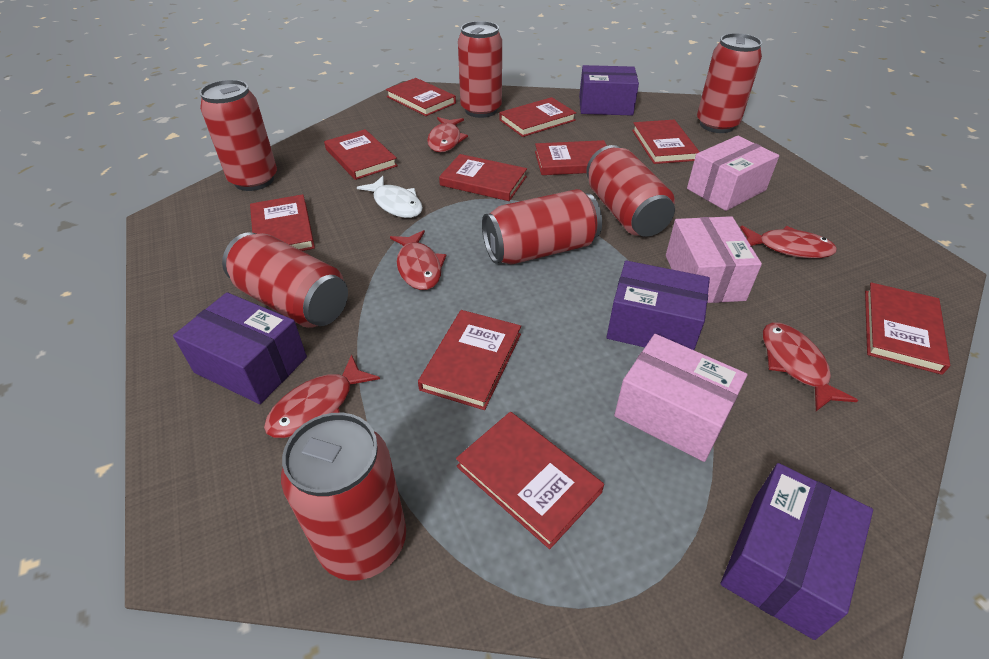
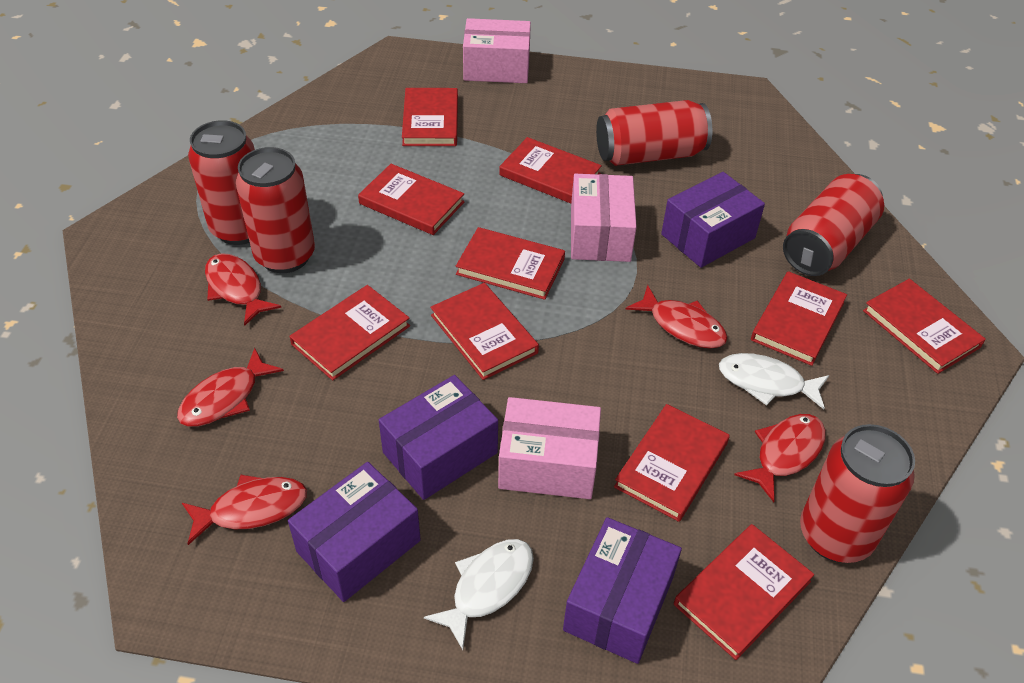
red can: 7 -> 5
white fish: 1 -> 2

